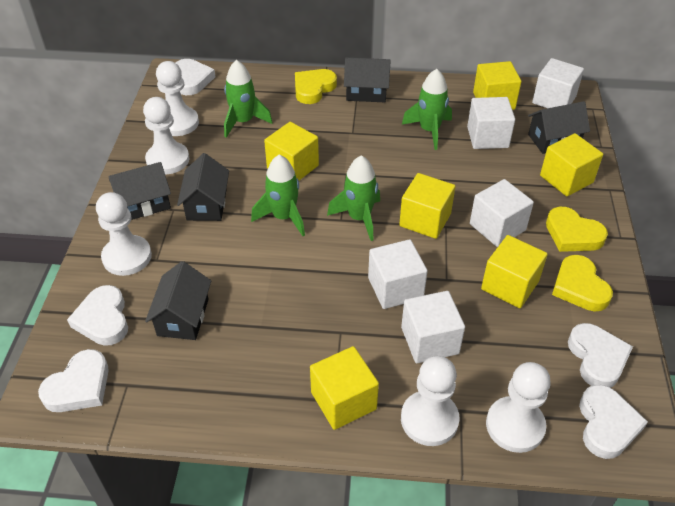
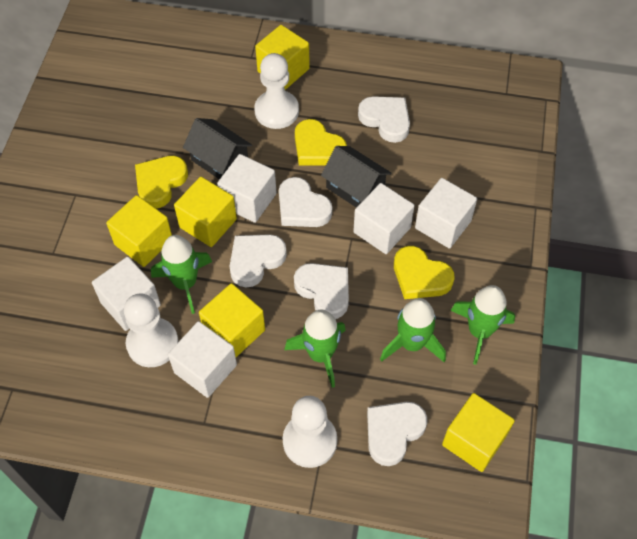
black house: 5 -> 2
white pawn: 5 -> 3
yellow cube: 6 -> 5

